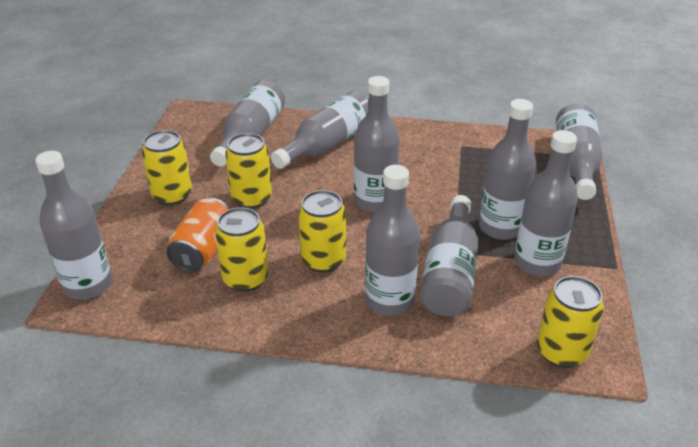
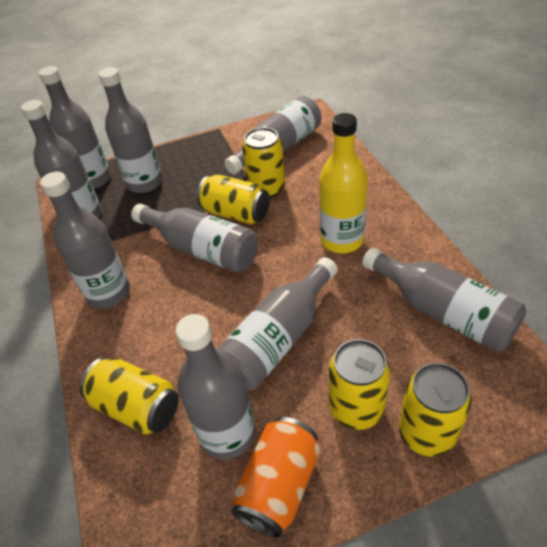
yellow bottle: 0 -> 1

